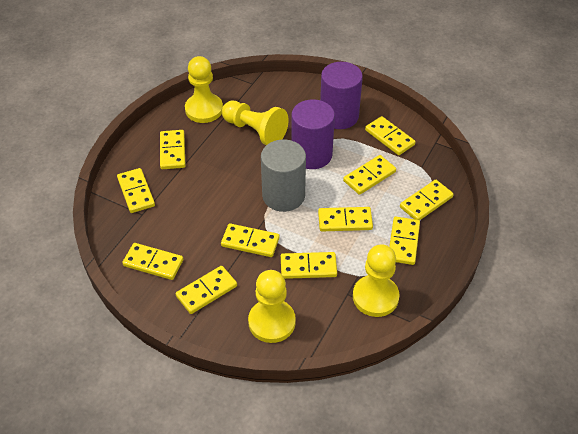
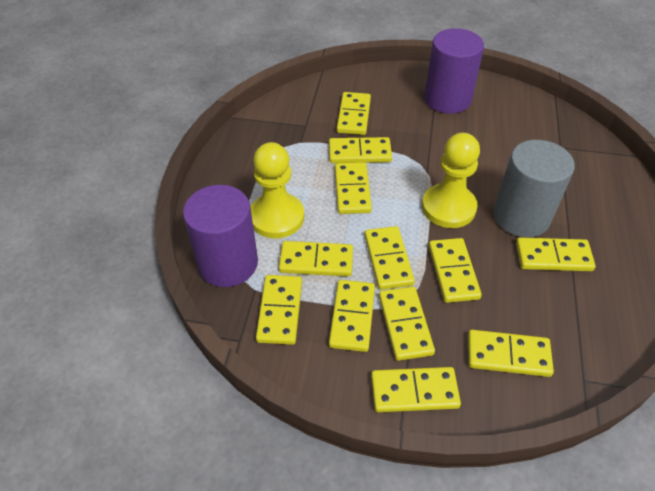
yellow domino: 11 -> 12
yellow pawn: 4 -> 2

